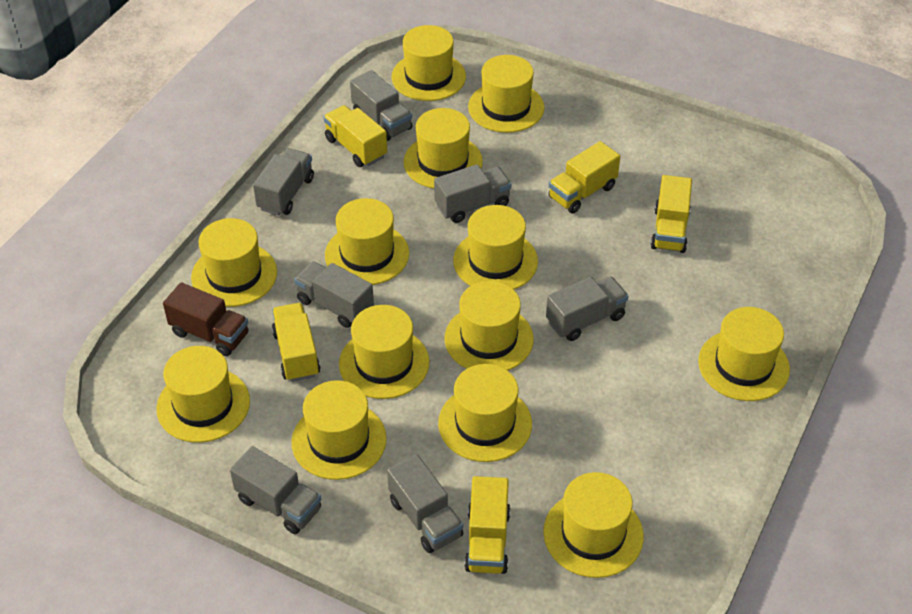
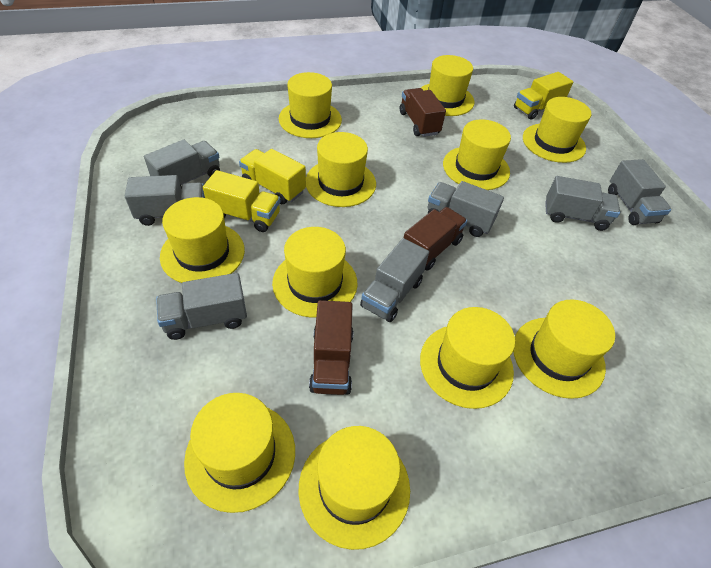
brown truck: 1 -> 3
yellow hat: 13 -> 11
yellow truck: 5 -> 3

